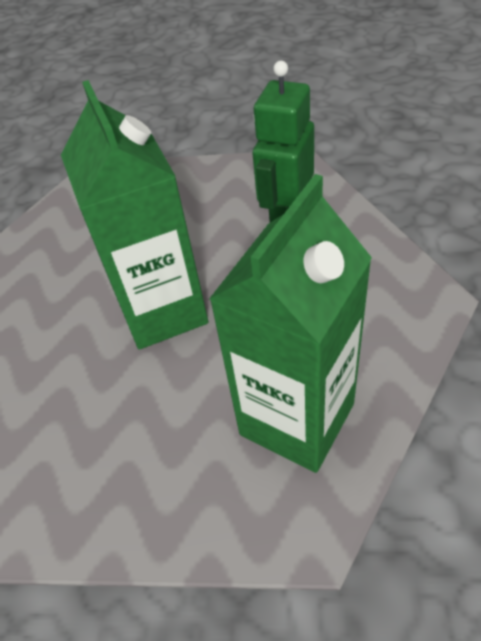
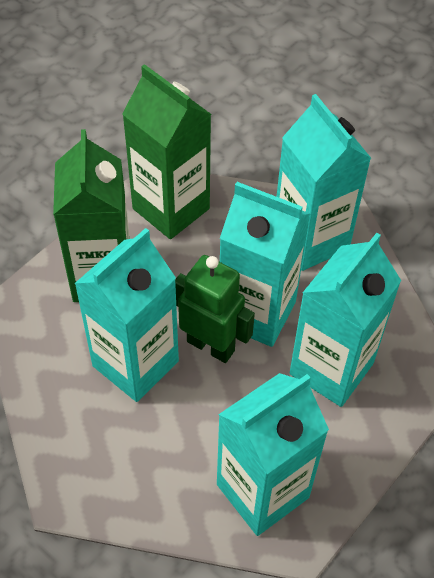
turquoise carton: 0 -> 5

